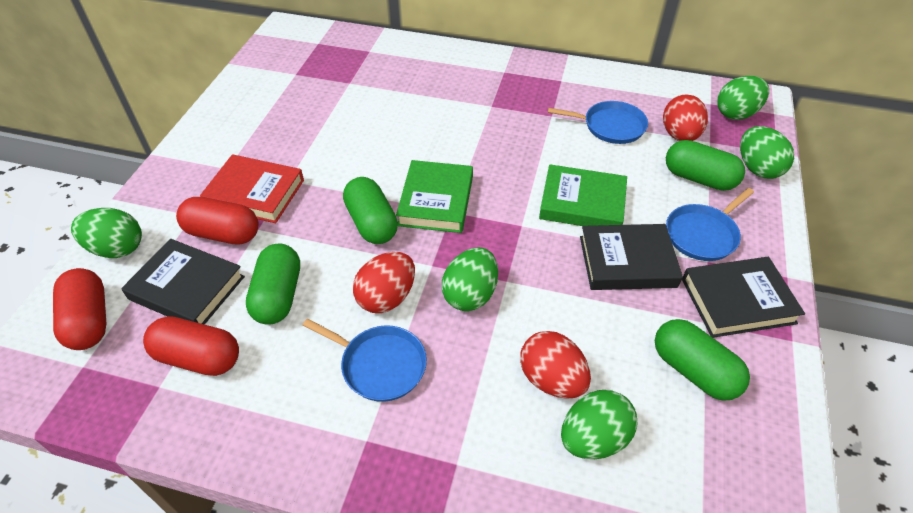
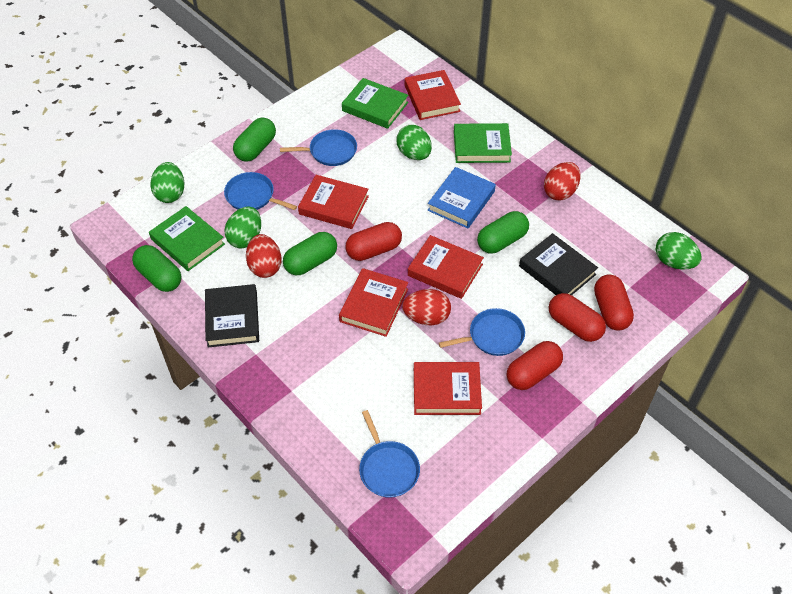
black book: 3 -> 2
blue book: 0 -> 1
blue pan: 3 -> 4
green book: 2 -> 3
green egg: 5 -> 4
red book: 1 -> 5
red capsule: 3 -> 4

